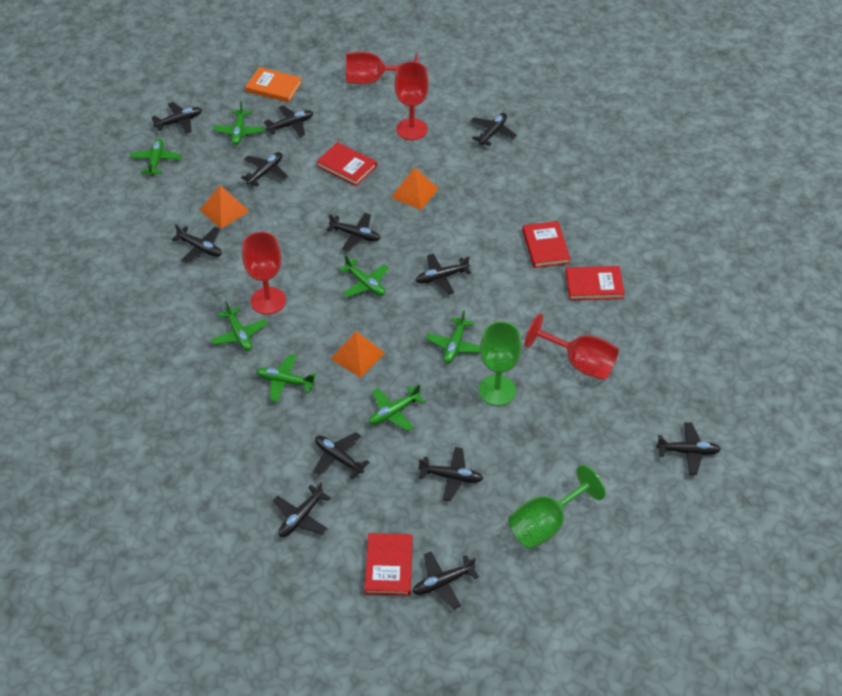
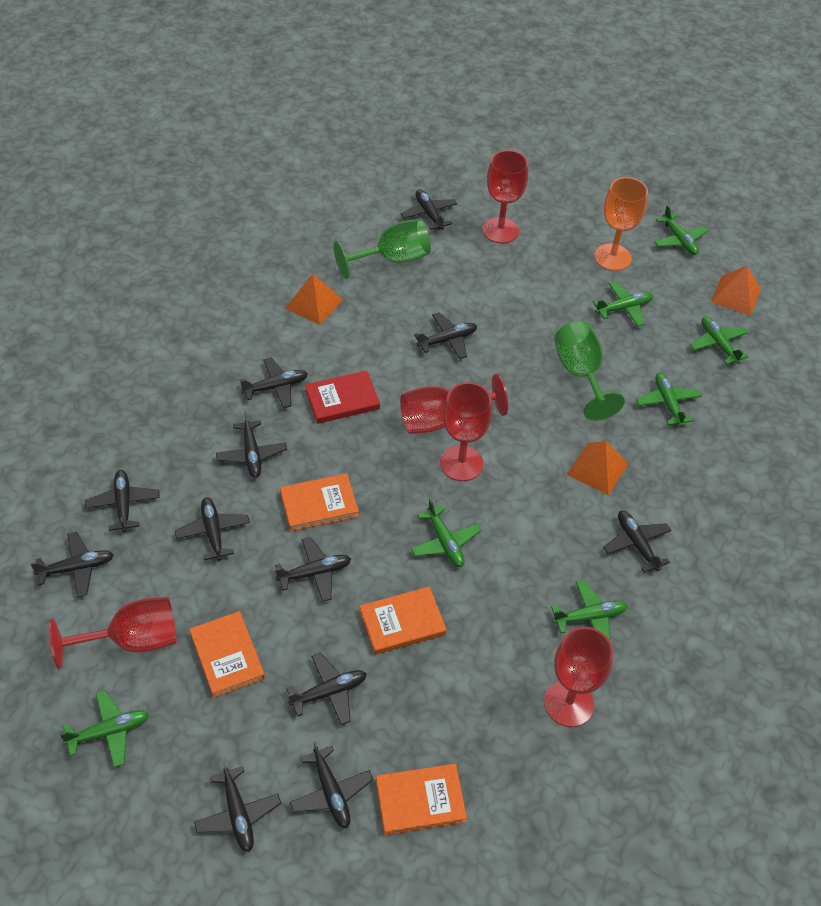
orange book: 1 -> 4
orange goblet: 0 -> 1
red book: 4 -> 1
red goblet: 4 -> 5

